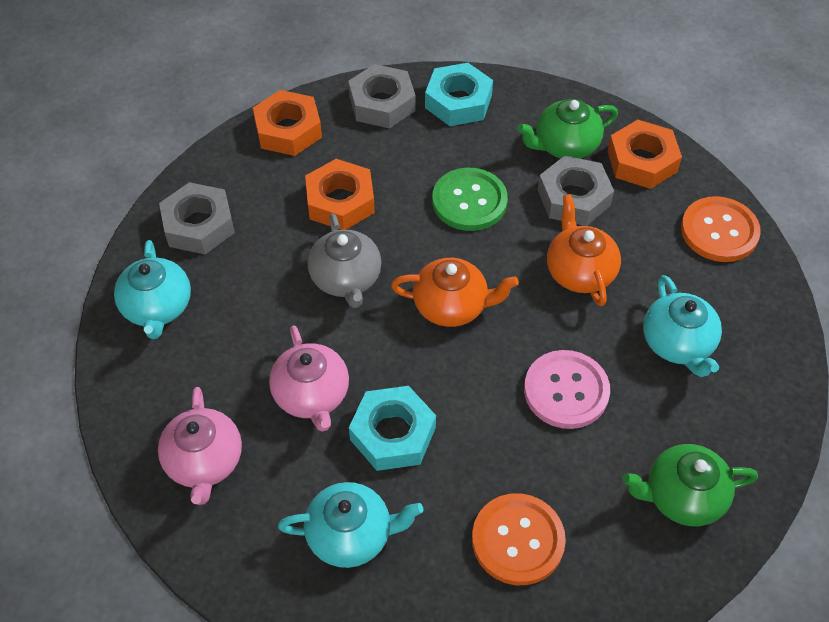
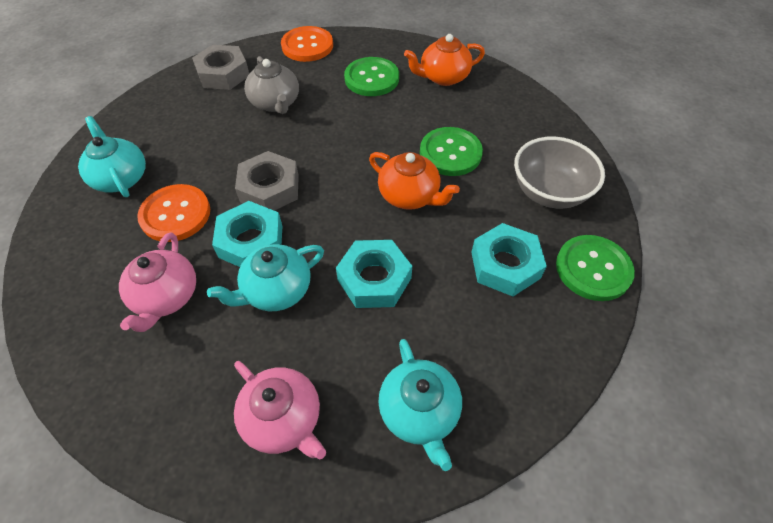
green button: 1 -> 3
green teapot: 2 -> 0
grey bowl: 0 -> 1
grey nut: 3 -> 2
orange nut: 3 -> 0
pink button: 1 -> 0
turquoise nut: 2 -> 3

